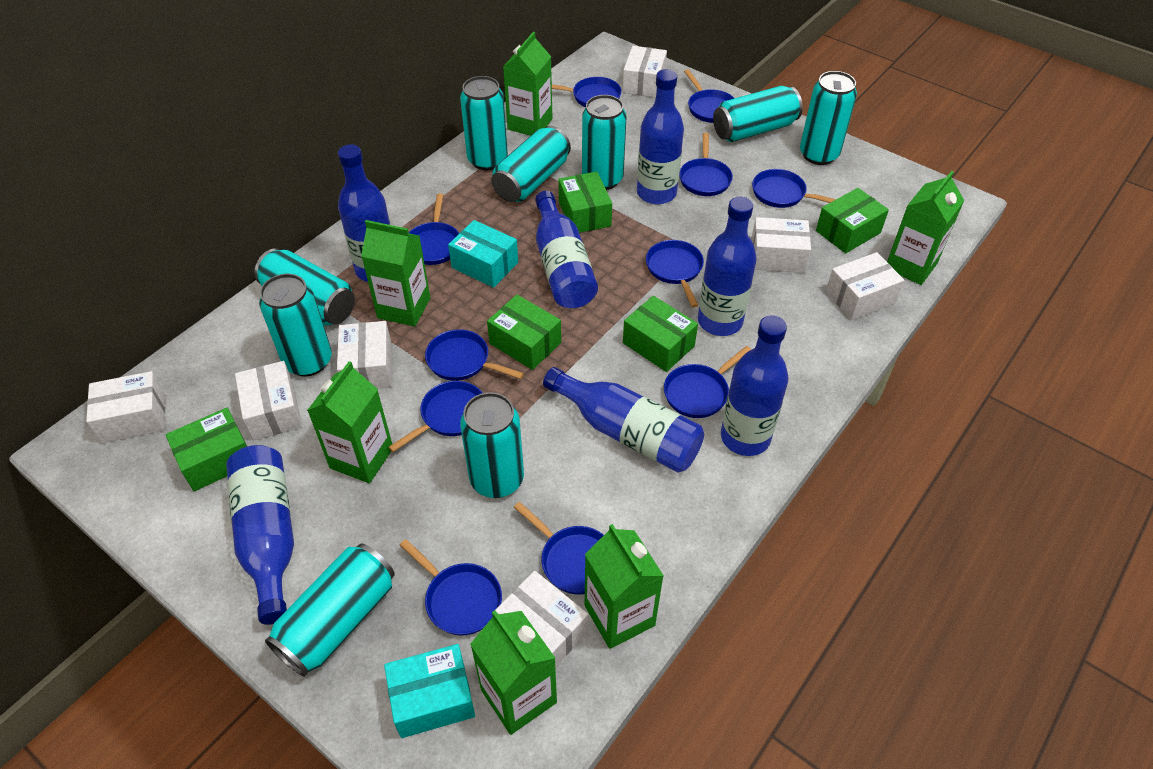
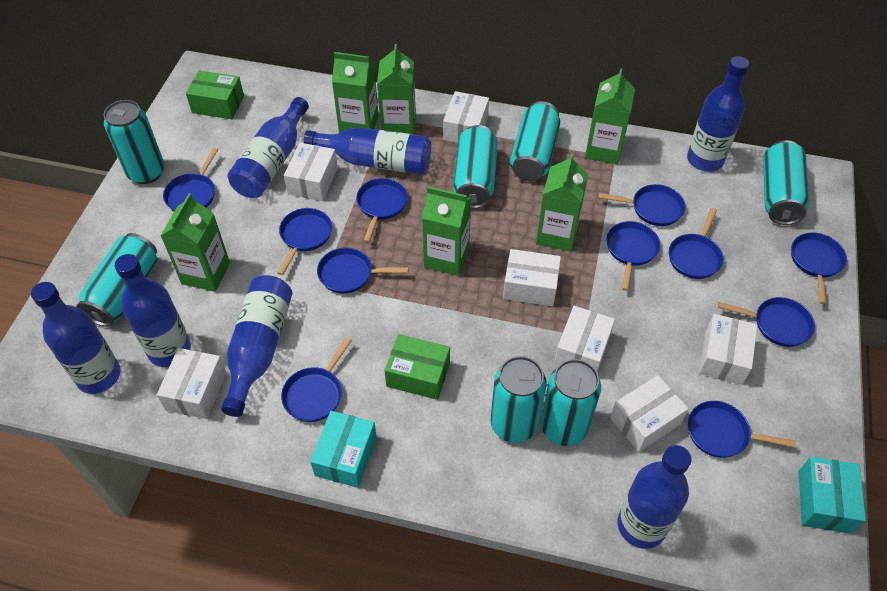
green box: 5 -> 2
turquoise can: 9 -> 7

